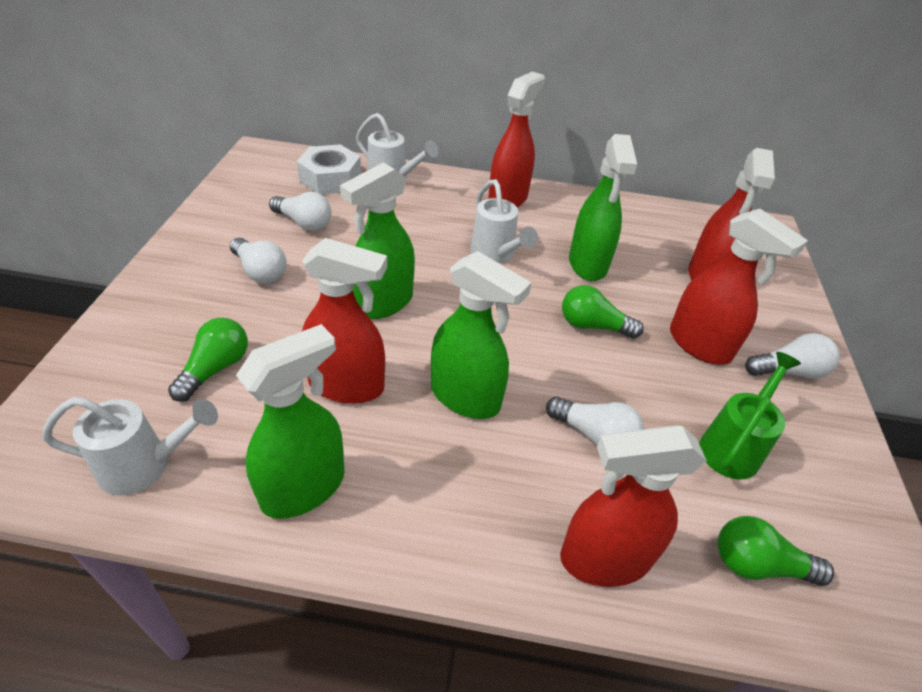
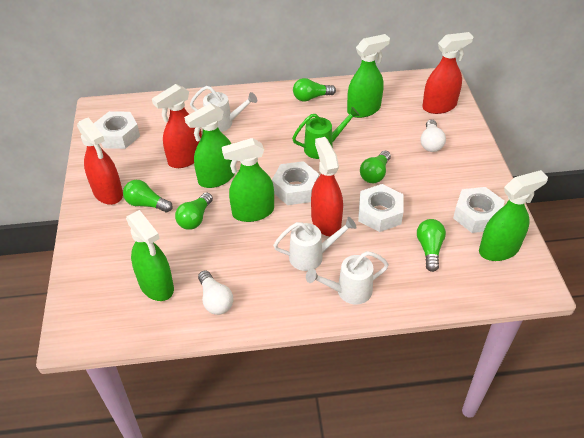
green light bulb: 3 -> 5
green spray bottle: 4 -> 5
red spray bottle: 5 -> 4
white light bulb: 4 -> 2
white nut: 1 -> 4

